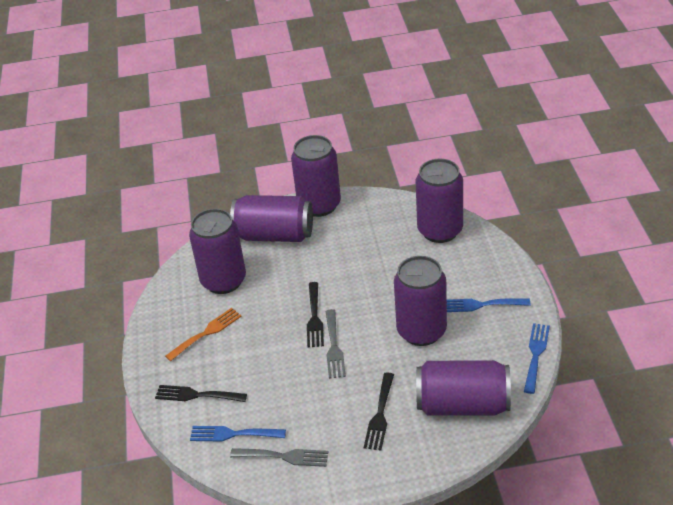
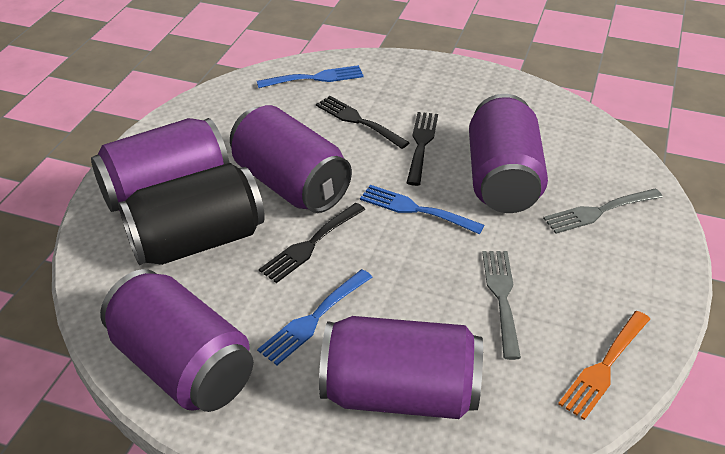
black can: 0 -> 1
purple can: 6 -> 5

